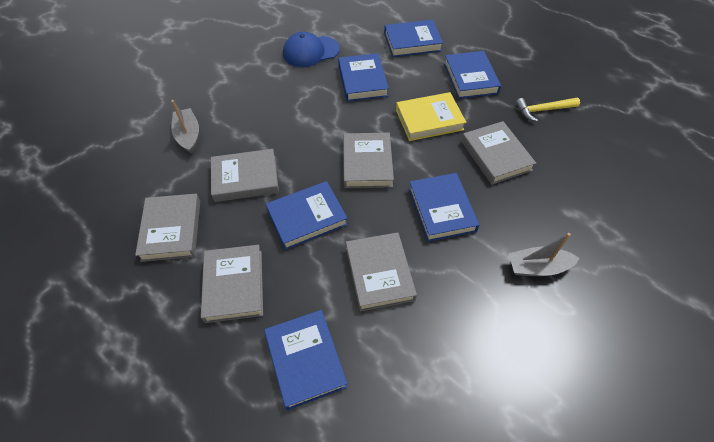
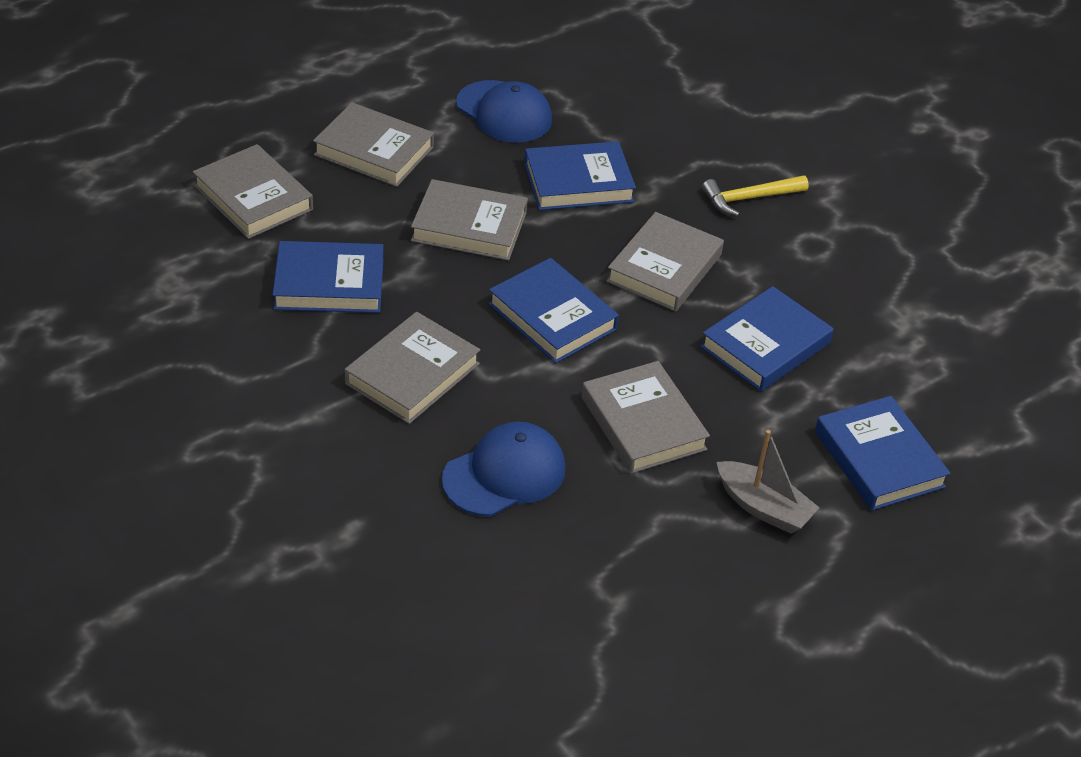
blue book: 6 -> 5
blue cap: 1 -> 2
grey boat: 2 -> 1
yellow book: 1 -> 0

